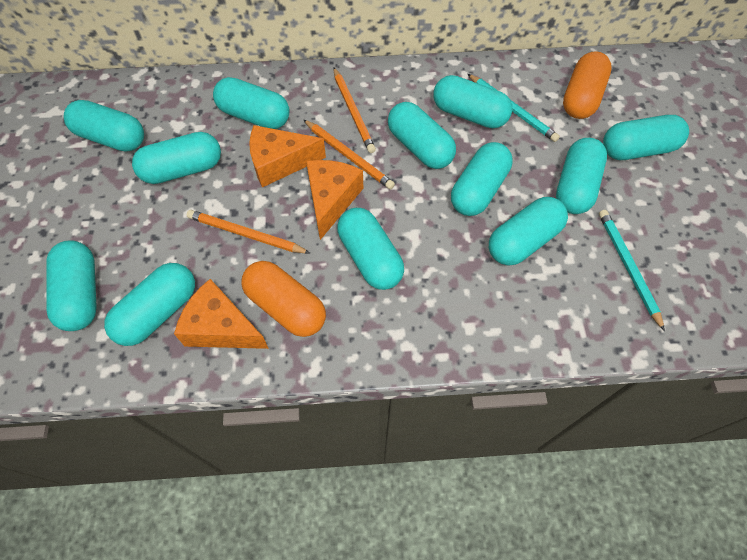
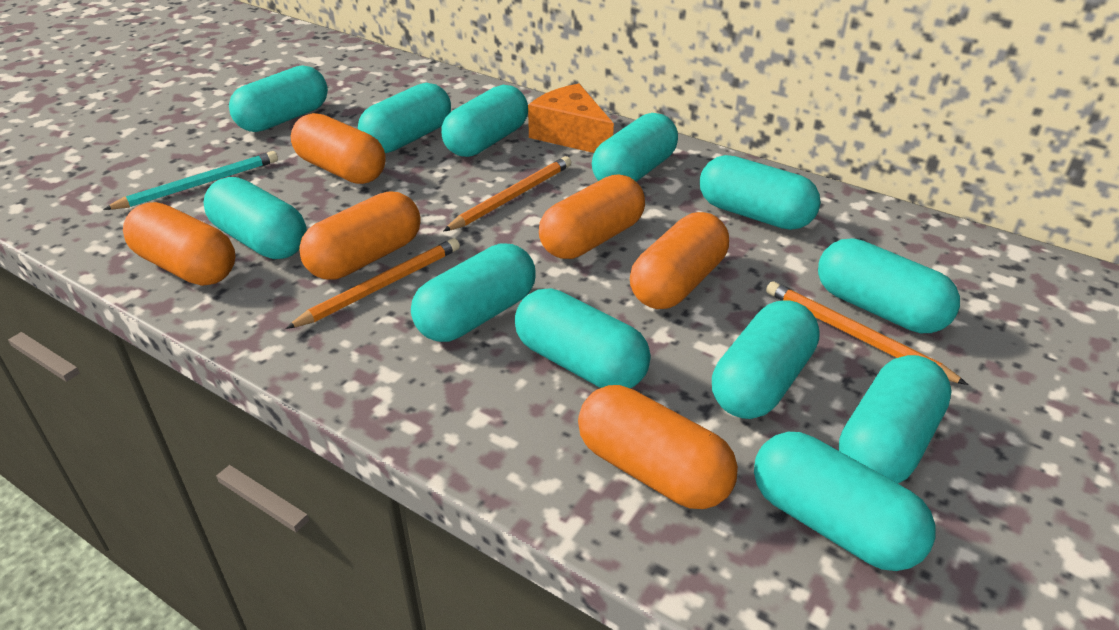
orange capsule: 2 -> 6
orange cheese: 3 -> 1
turquoise pencil: 2 -> 1

